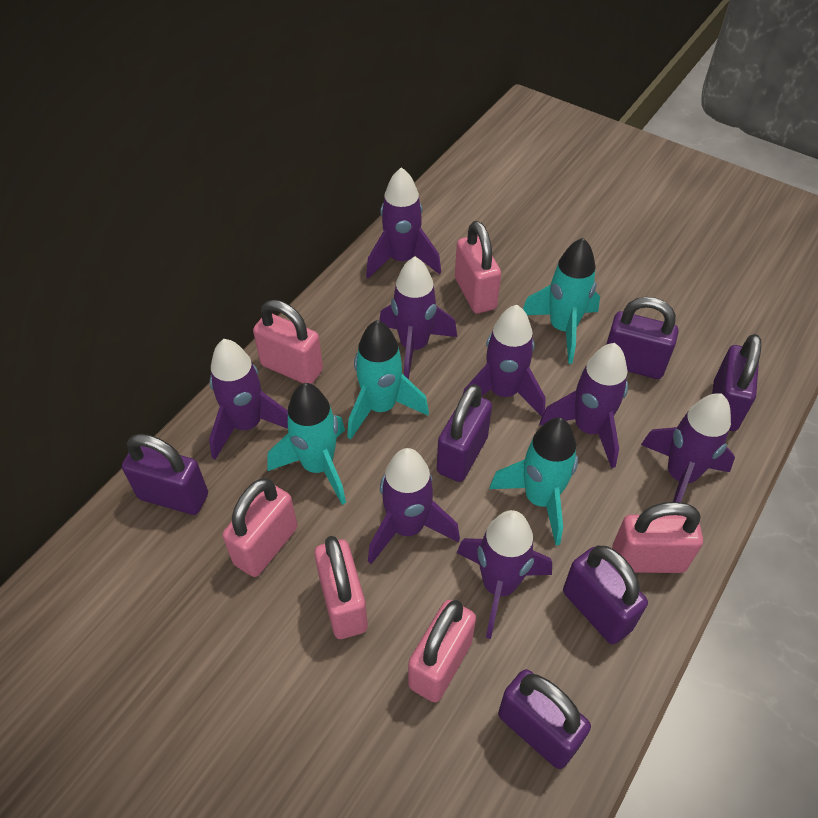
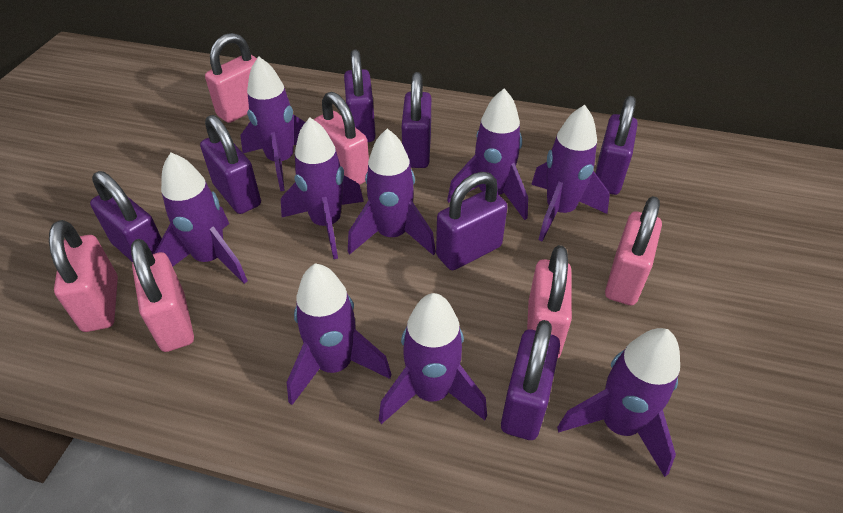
purple padlock: 6 -> 7
purple rocket: 8 -> 9
turquoise rocket: 4 -> 0

